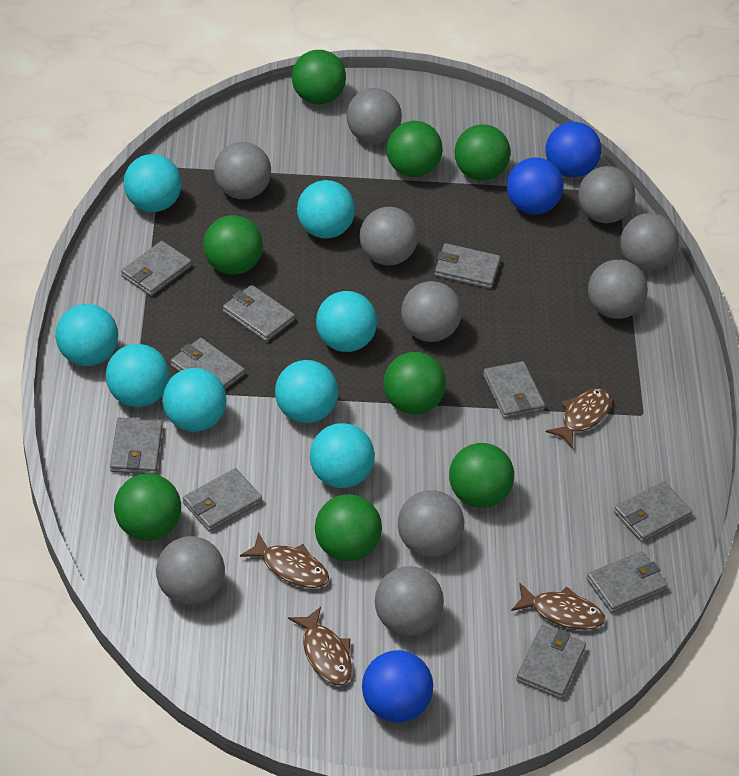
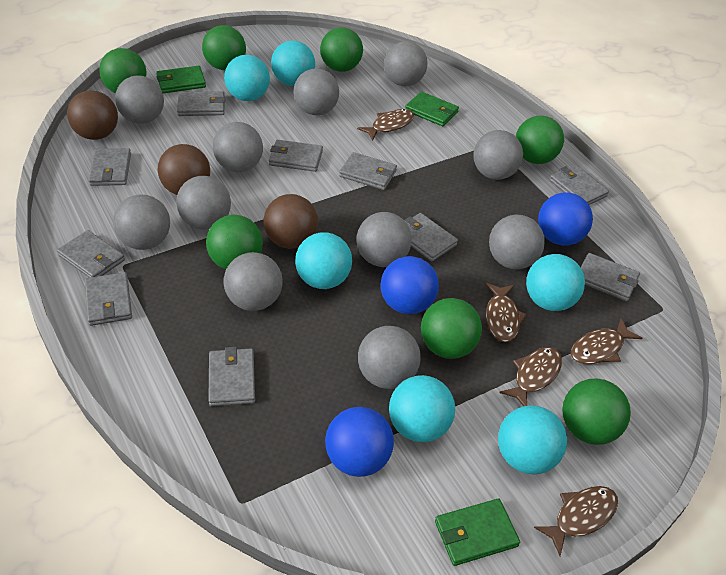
brown ball: 0 -> 3
brown fish: 4 -> 5
green ball: 8 -> 7
green wallet: 0 -> 3
grey ball: 10 -> 11
turquoise ball: 8 -> 6

